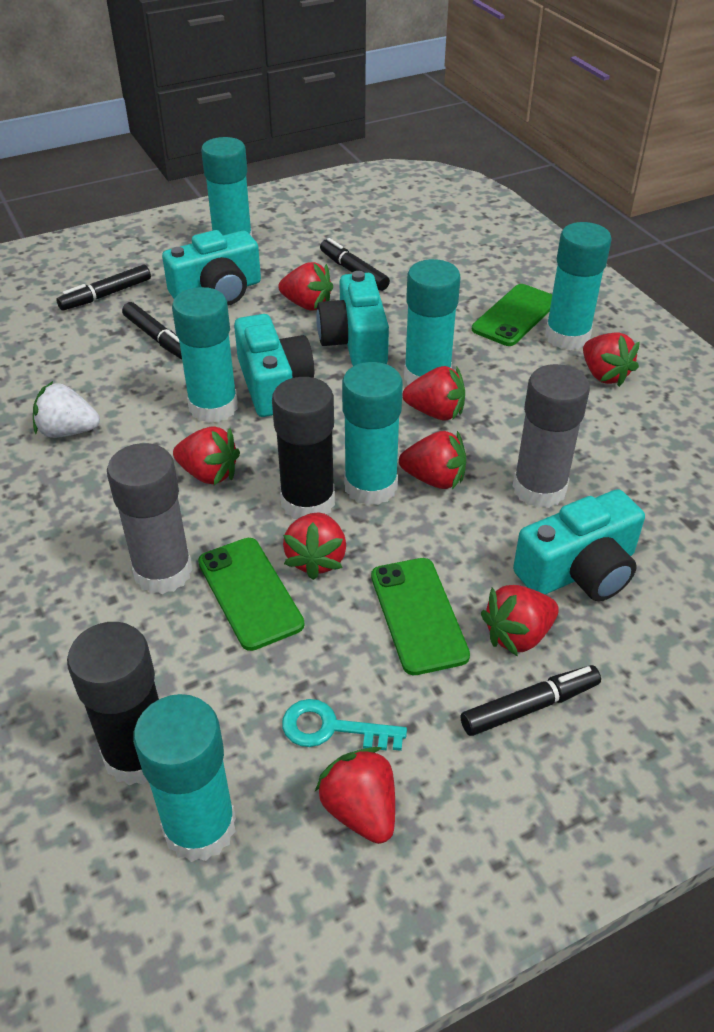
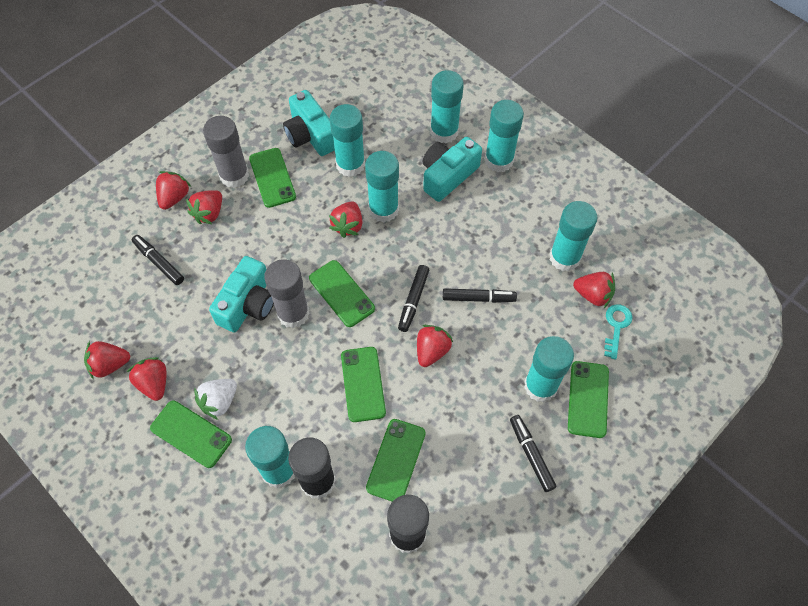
green phone: 3 -> 6
red strawberry: 8 -> 7
turquoise camera: 4 -> 3
turquoise glue stick: 6 -> 7

